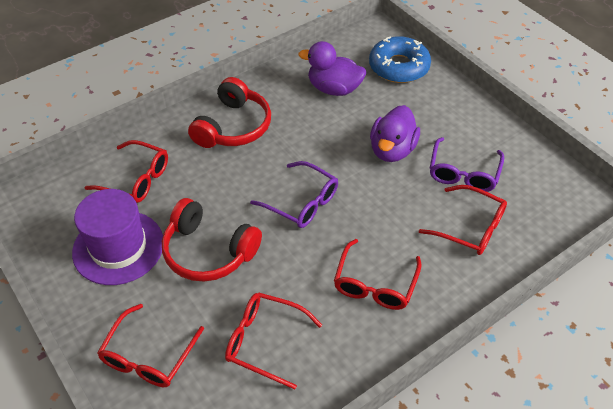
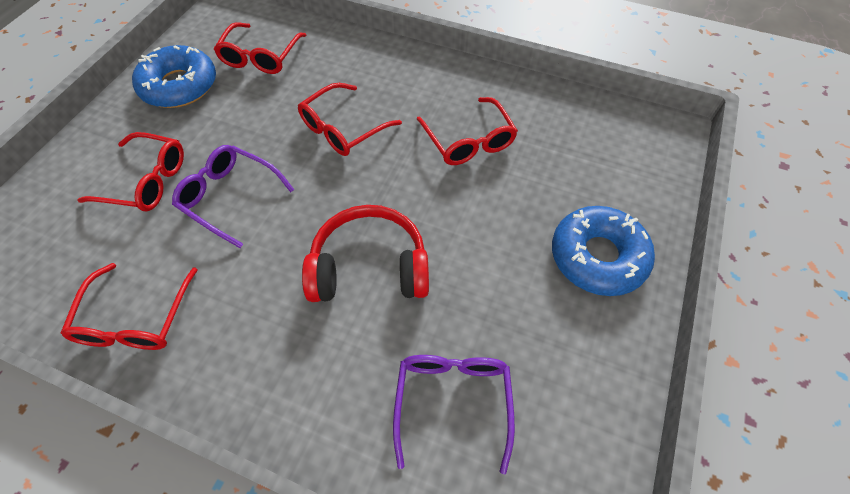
blue donut: 1 -> 2
purple duck: 2 -> 0
purple hat: 1 -> 0
red headphones: 2 -> 1

